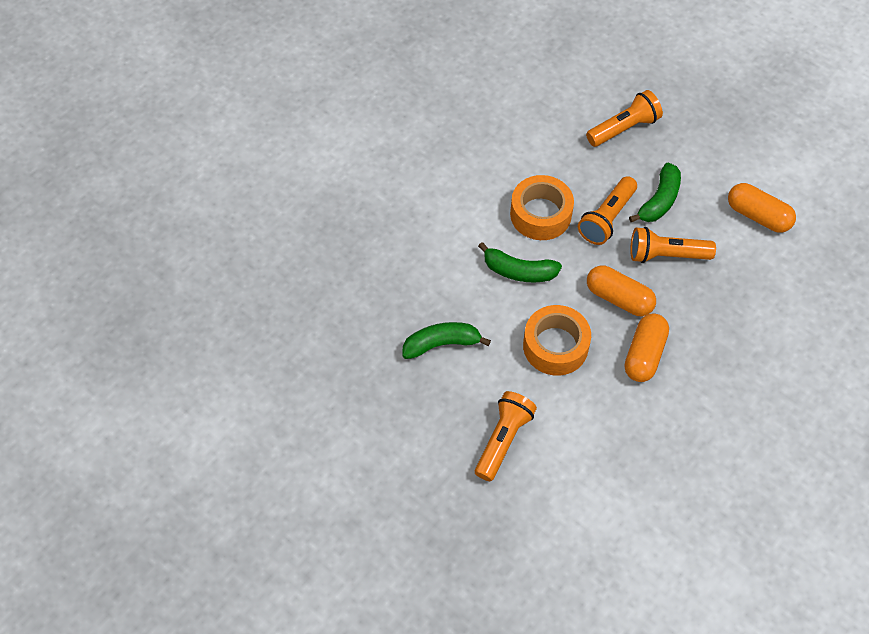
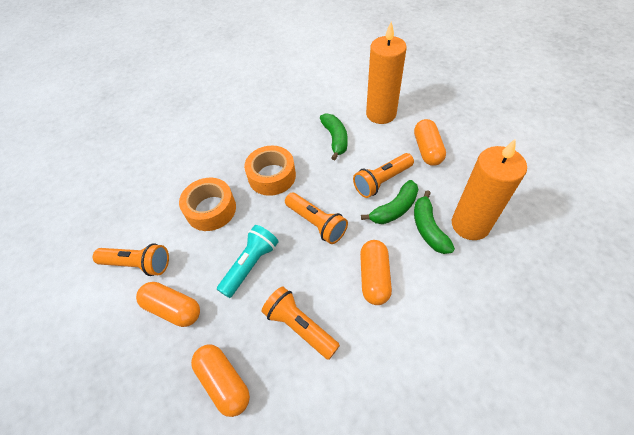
orange candle: 0 -> 2
orange capsule: 3 -> 4
turquoise flashlight: 0 -> 1

